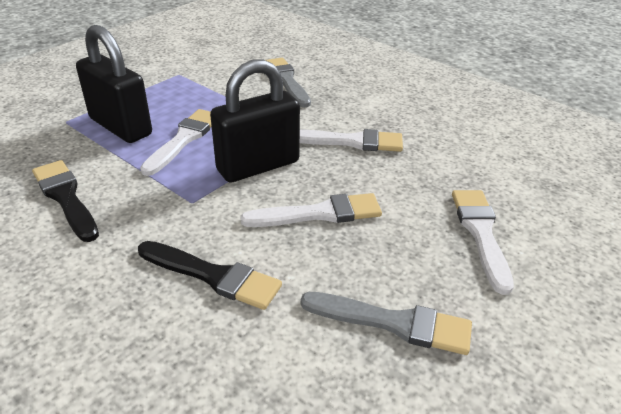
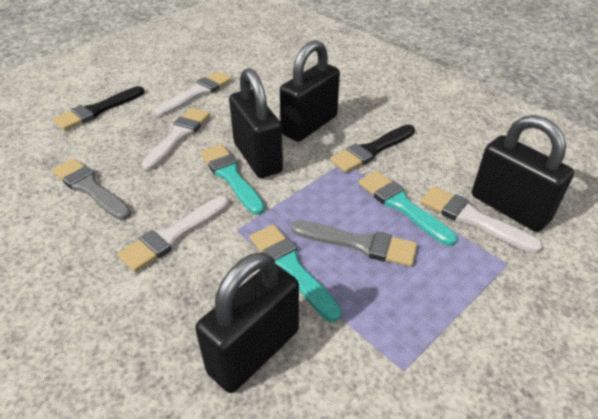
black padlock: 2 -> 4
turquoise brush: 0 -> 3

